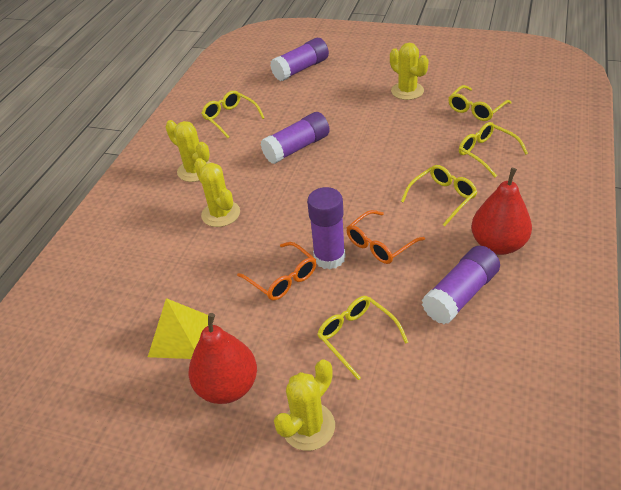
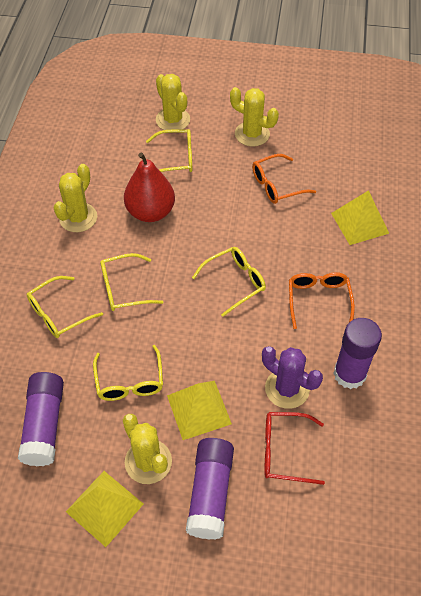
purple cactus: 0 -> 1
purple glue stick: 4 -> 3
red glasses: 0 -> 1
red pear: 2 -> 1
yellow pyramid: 1 -> 3

